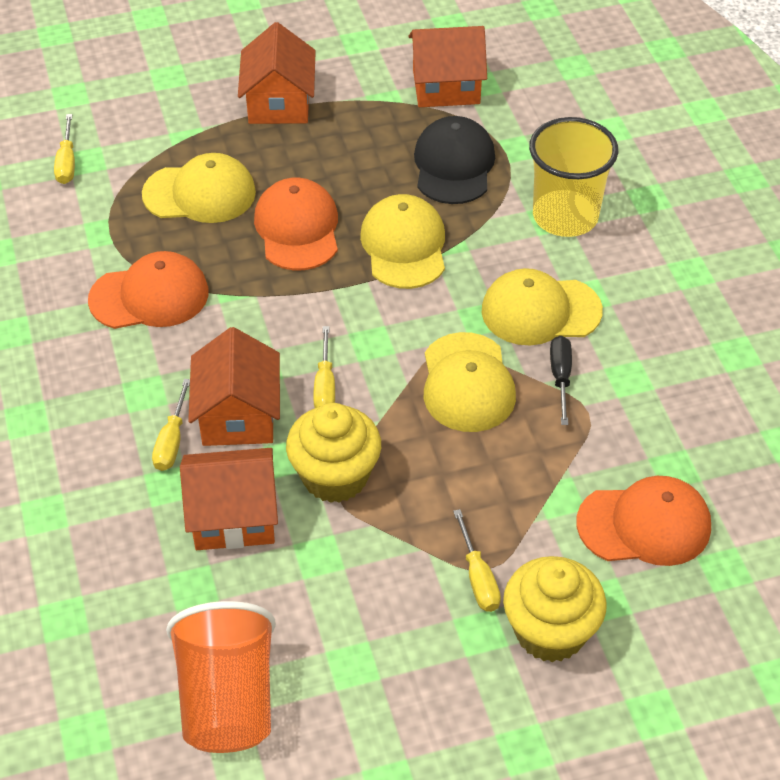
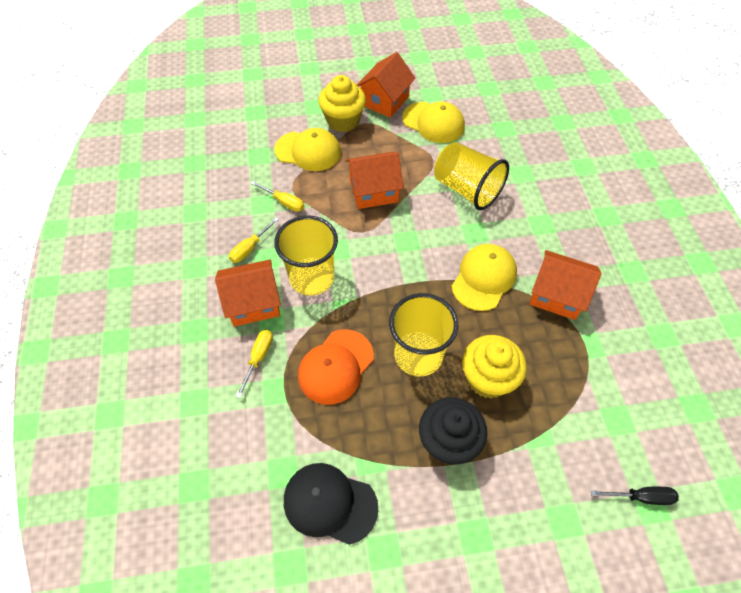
black cupcake: 0 -> 1
orange cap: 3 -> 1
orange cup: 1 -> 0
yellow cap: 4 -> 3
yellow cup: 1 -> 3
yellow screwdriver: 4 -> 3

